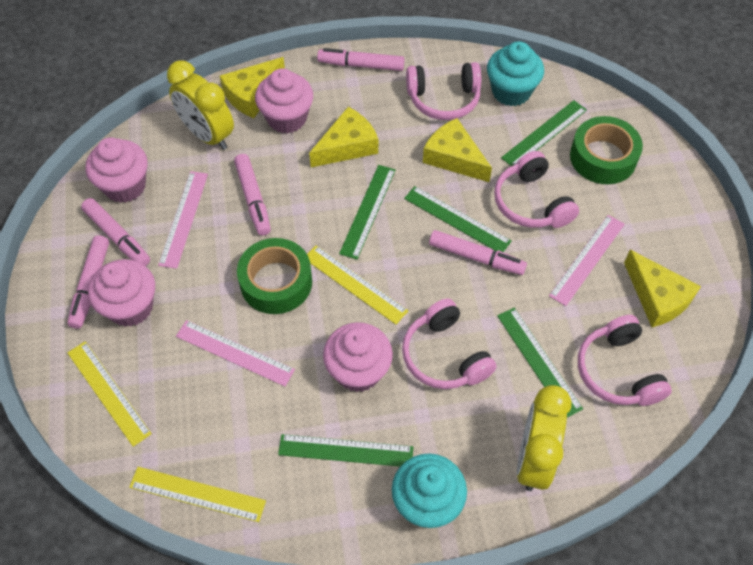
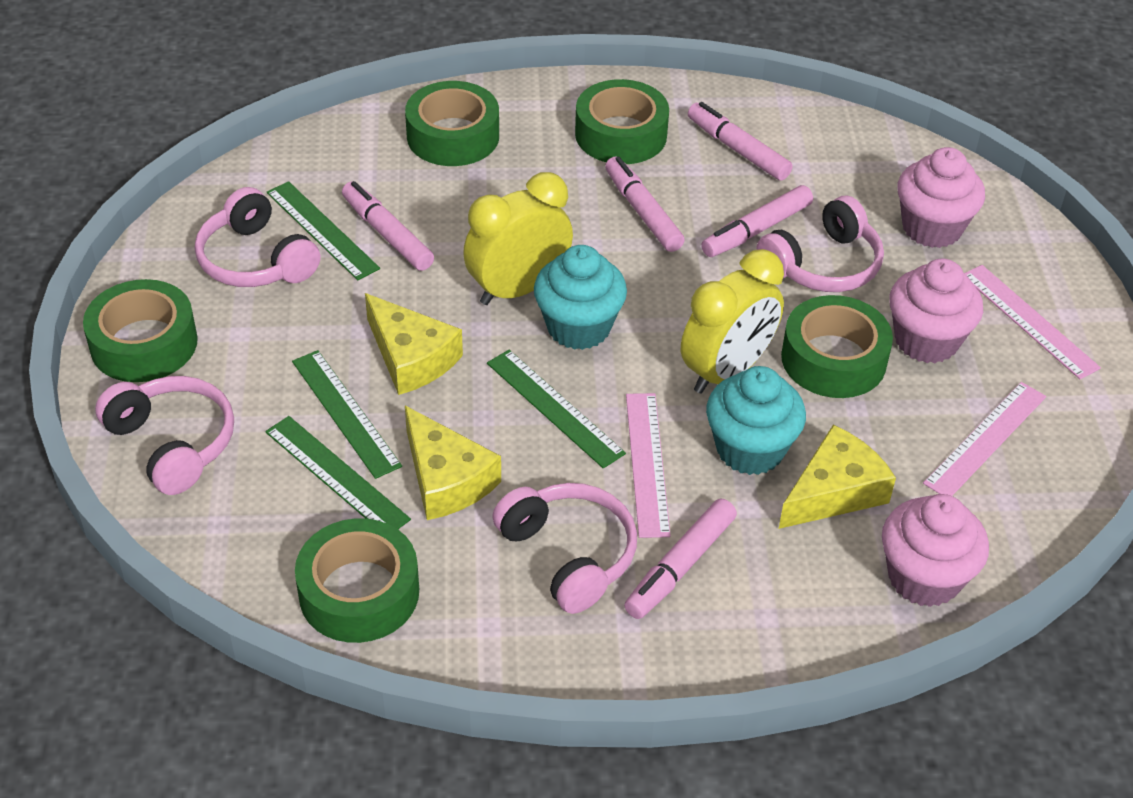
green ruler: 5 -> 4
green tape: 2 -> 5
pink cupcake: 4 -> 3
yellow cheese: 4 -> 3
yellow ruler: 3 -> 0

